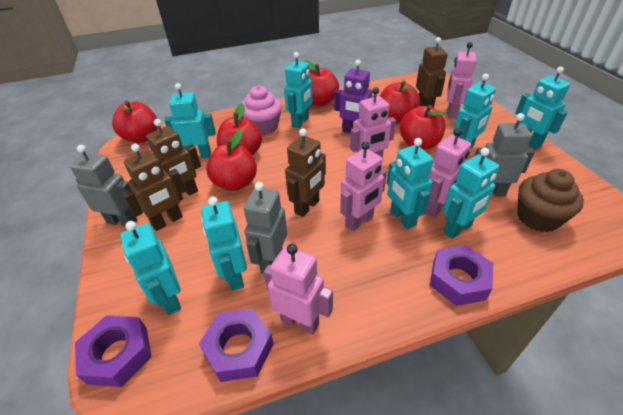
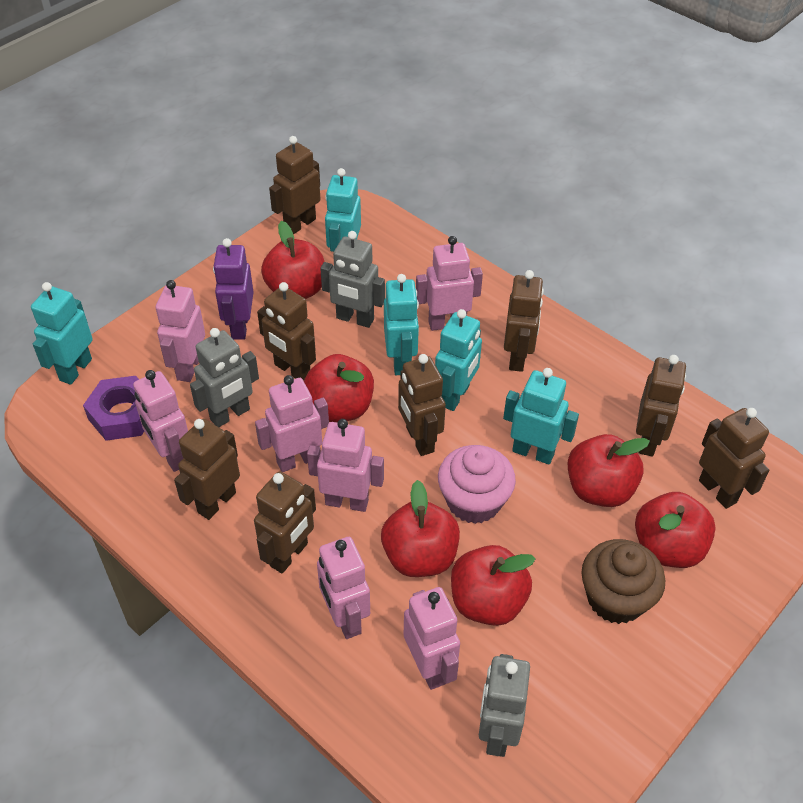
brown robot: 4 -> 8
pink robot: 5 -> 7
purple nut: 3 -> 1
turquoise robot: 8 -> 5

